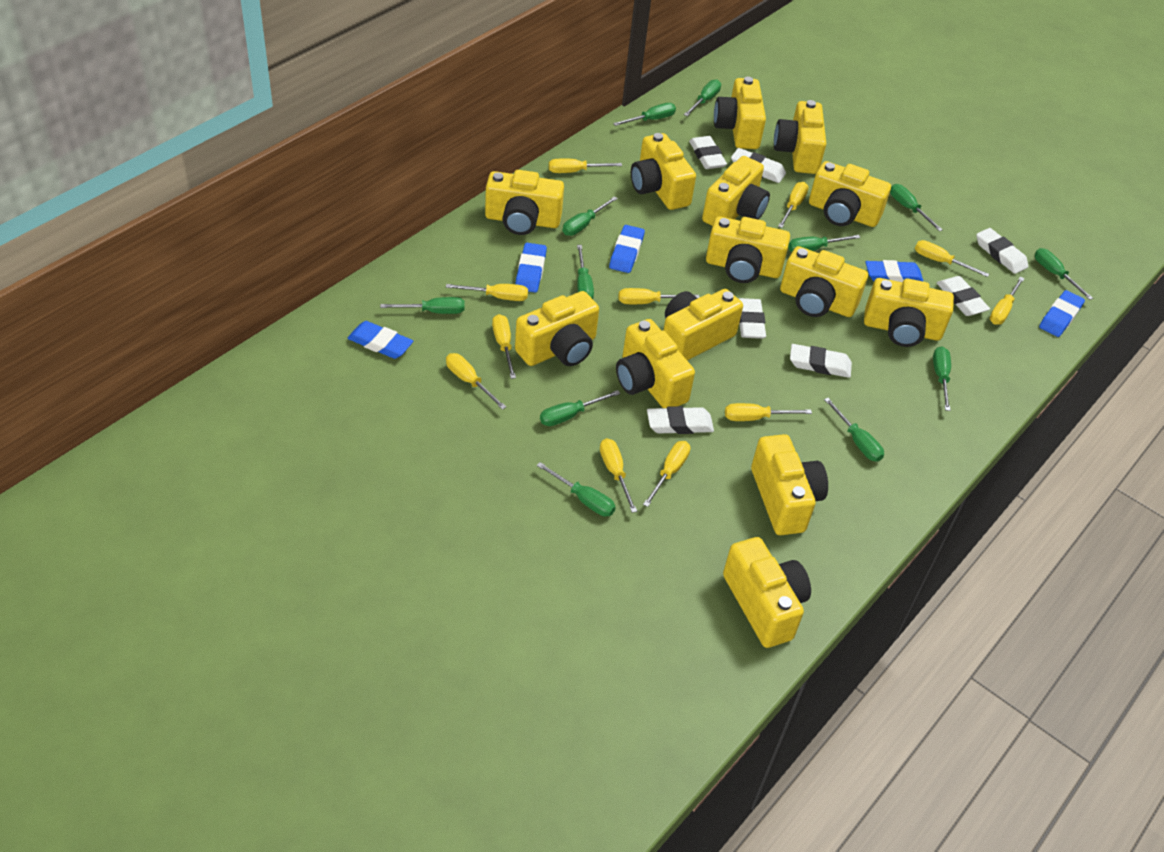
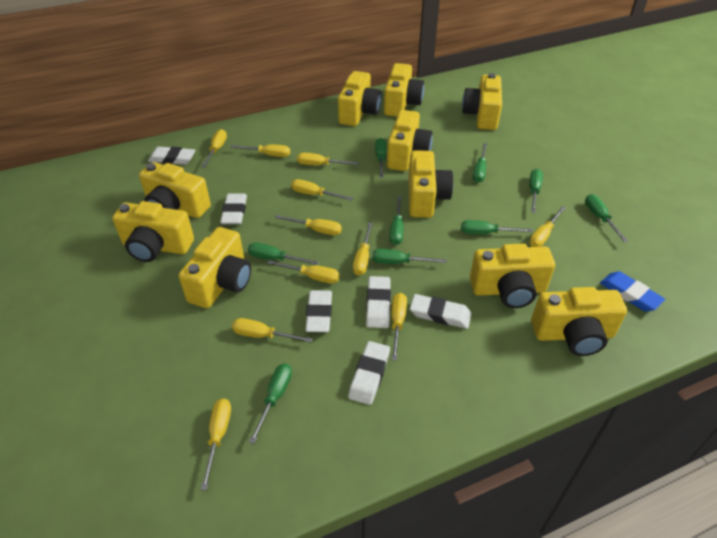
blue eraser: 5 -> 1
green screwdriver: 12 -> 9
white eraser: 7 -> 6
yellow camera: 14 -> 10

